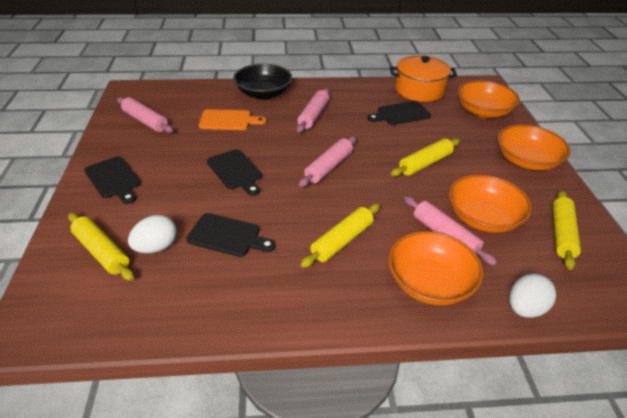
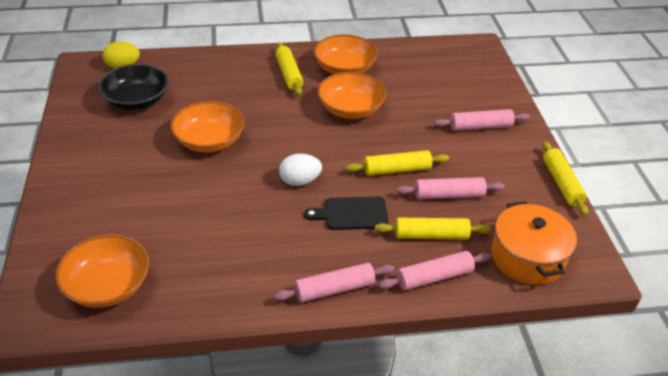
black cutting board: 4 -> 1
orange cutting board: 1 -> 0
white egg: 2 -> 1
yellow egg: 0 -> 1

